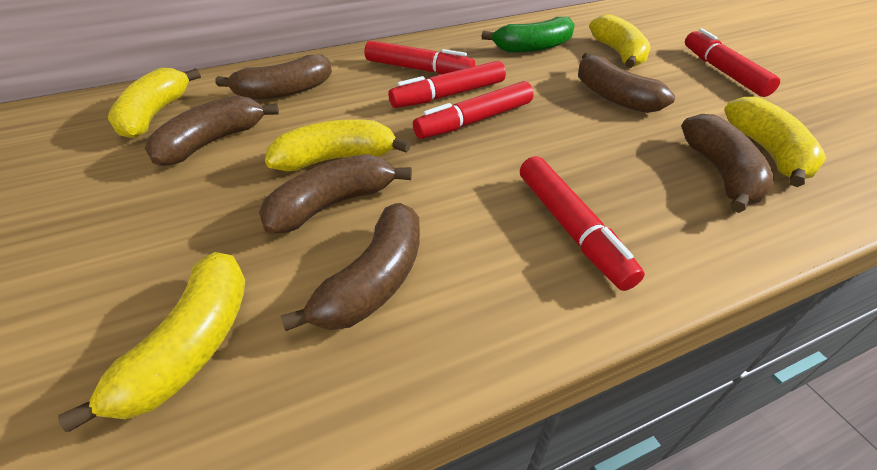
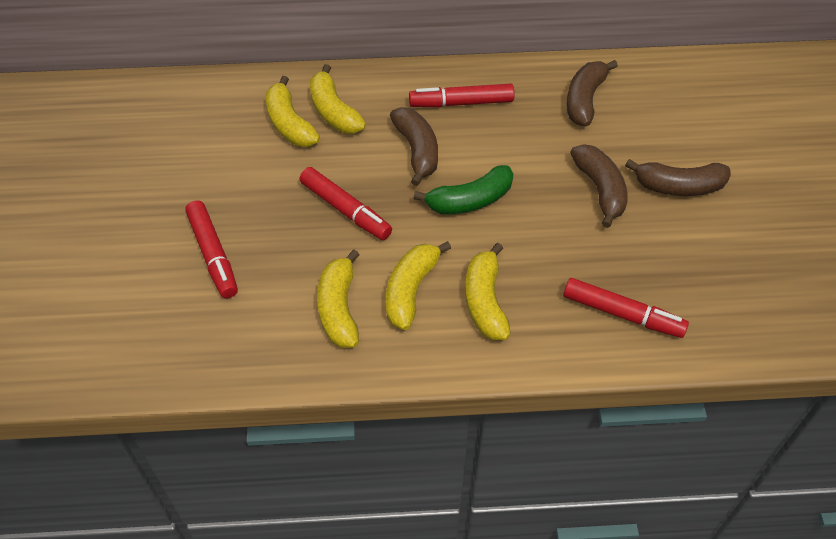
brown banana: 6 -> 4
red marker: 5 -> 4

